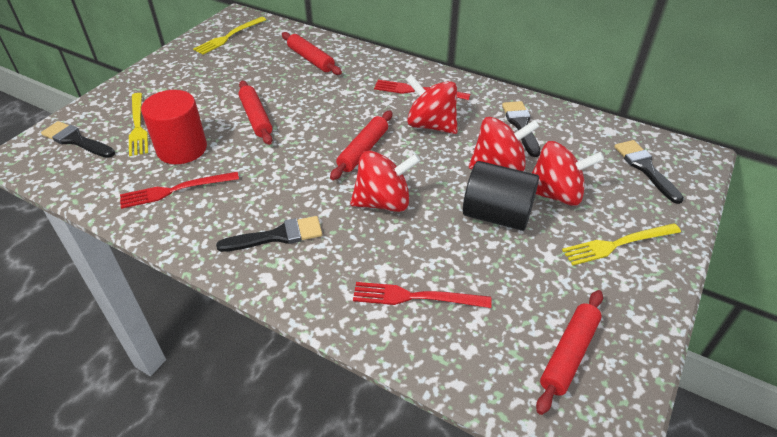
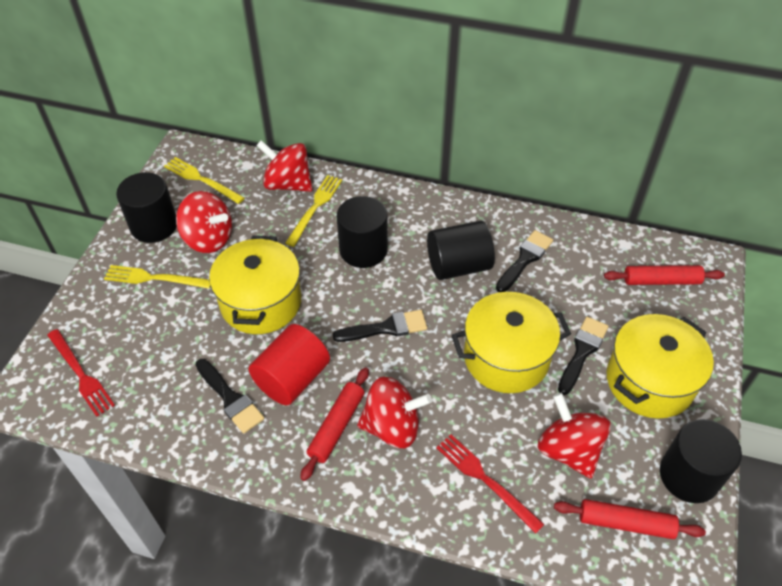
black cylinder: 1 -> 4
red fork: 3 -> 2
red rolling pin: 4 -> 3
yellow pot: 0 -> 3

